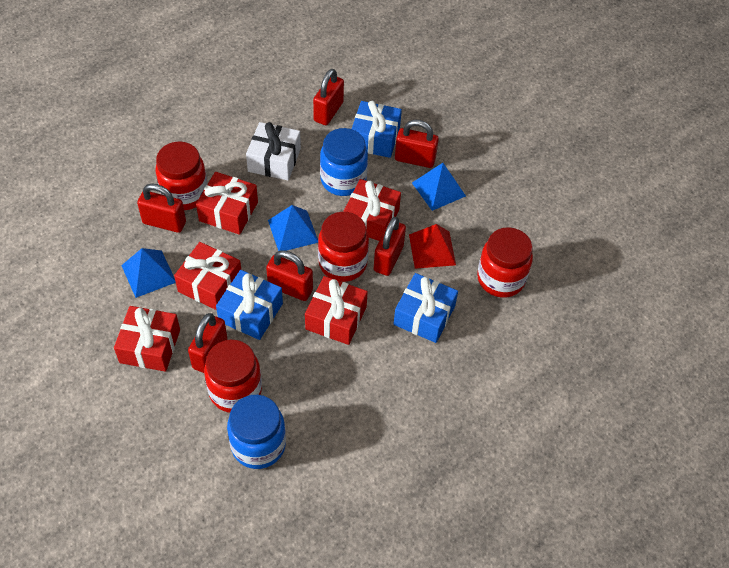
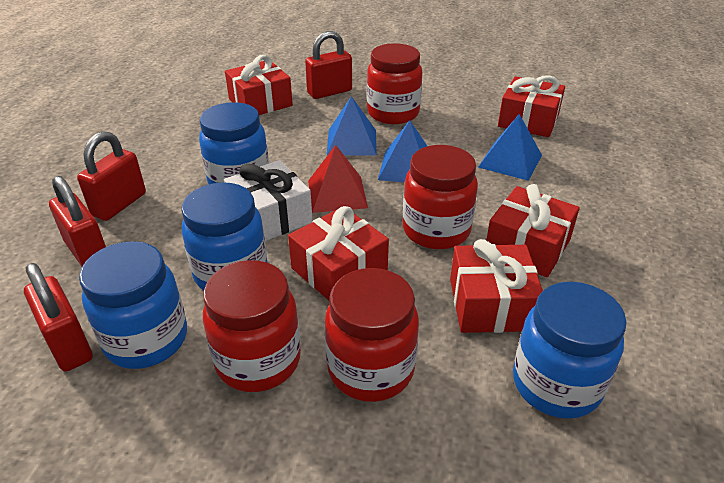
blue gift: 3 -> 0
blue jar: 2 -> 4
red padlock: 6 -> 4

